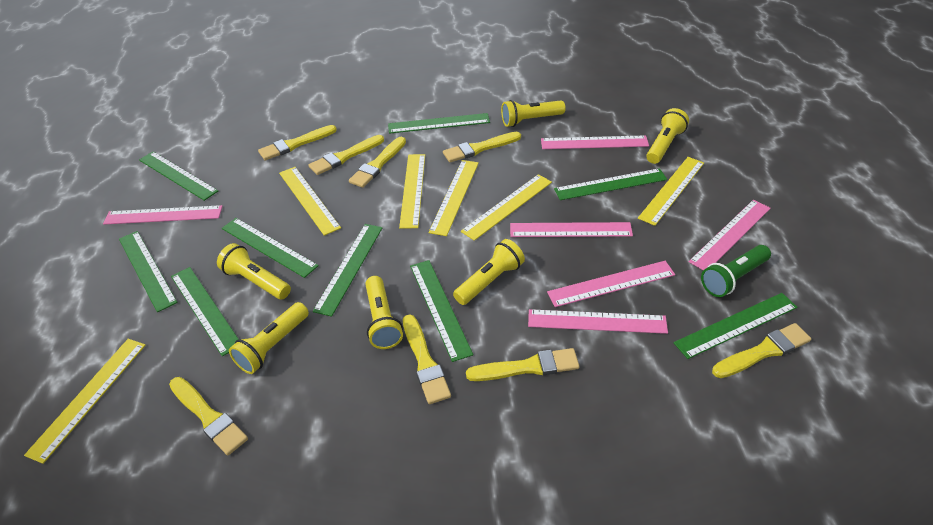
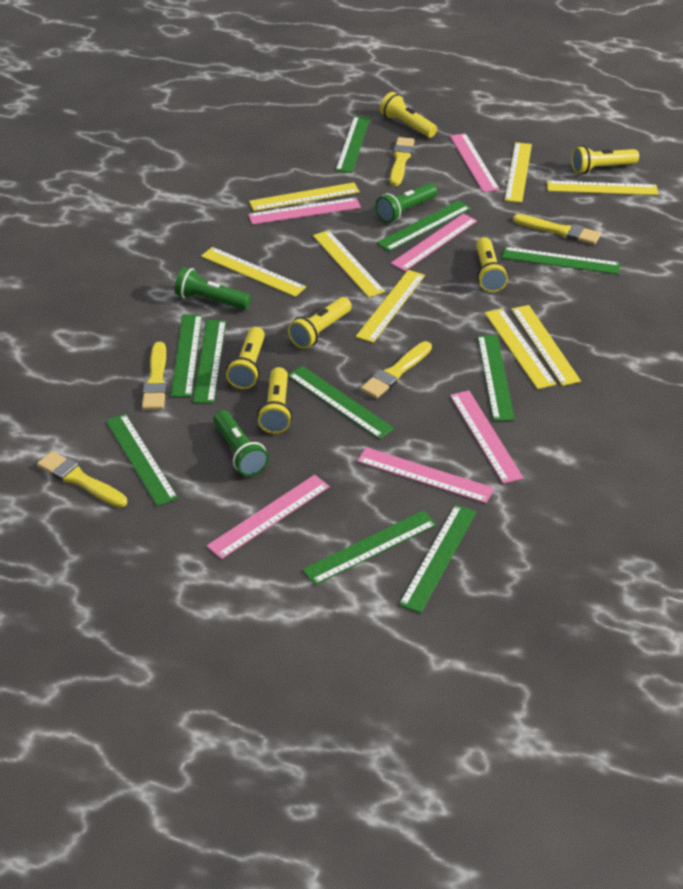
green flashlight: 1 -> 3
green ruler: 9 -> 10
yellow brush: 8 -> 5
yellow ruler: 6 -> 8

